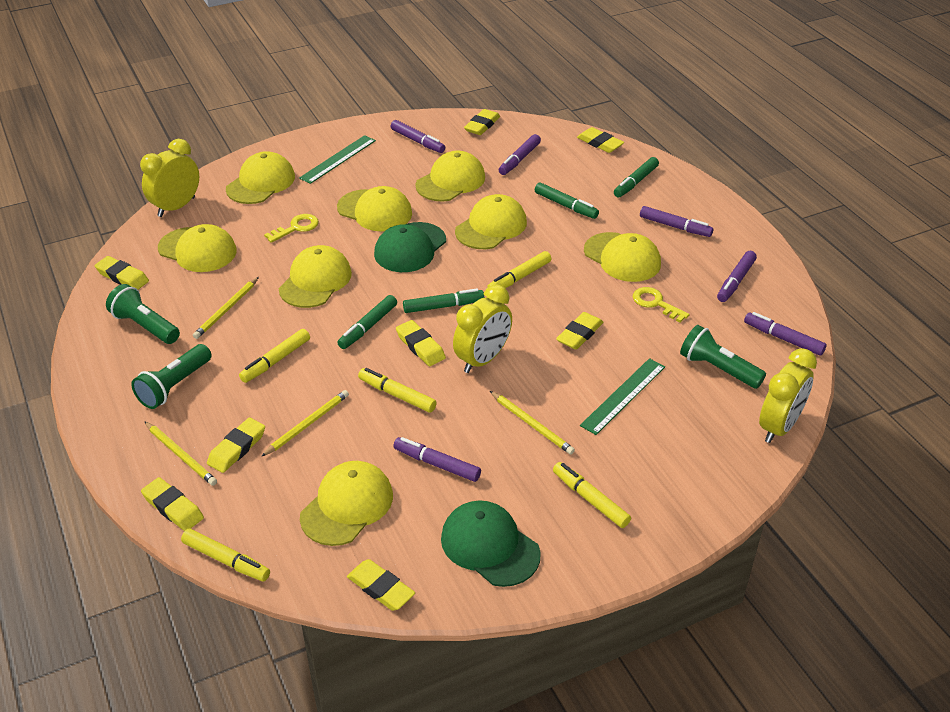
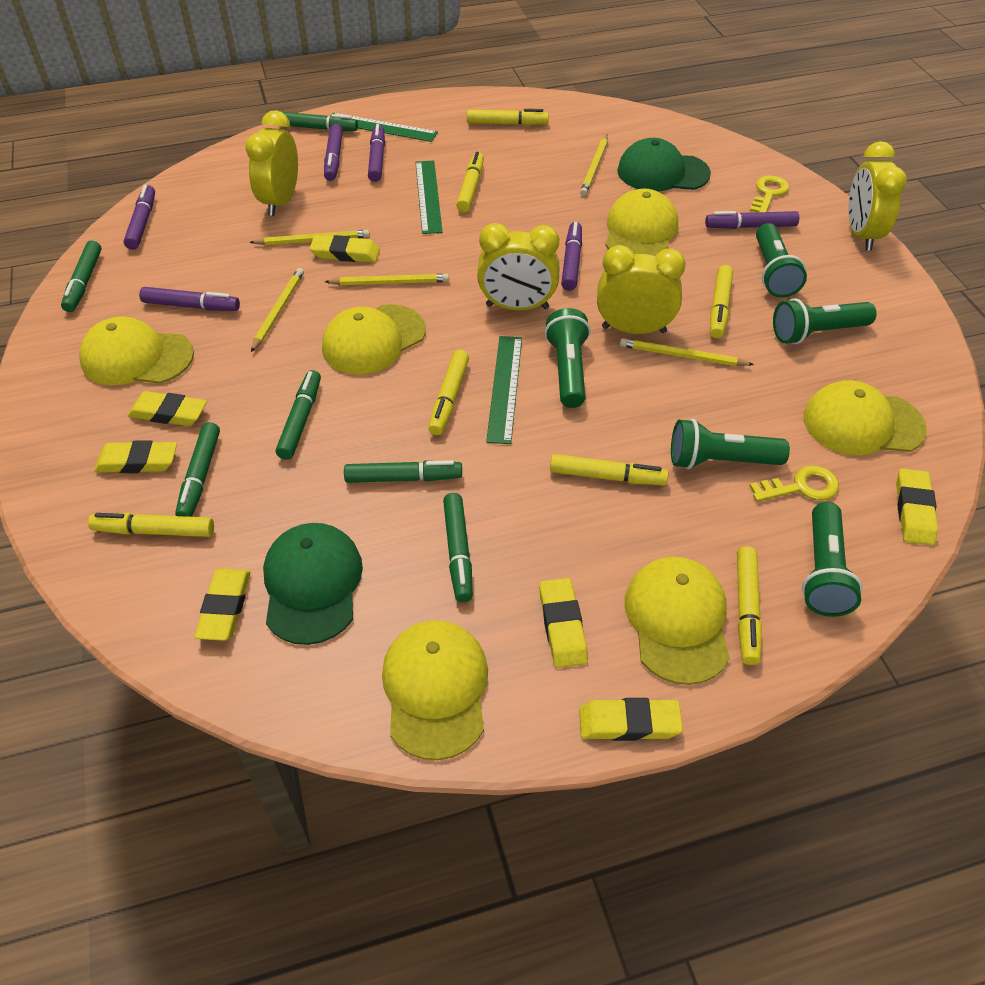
green flashlight: 3 -> 5
green marker: 4 -> 6
green ruler: 2 -> 3
yellow cap: 8 -> 6
yellow clock: 3 -> 4
yellow eraser: 8 -> 7
yellow marker: 5 -> 7
yellow pencil: 4 -> 5

